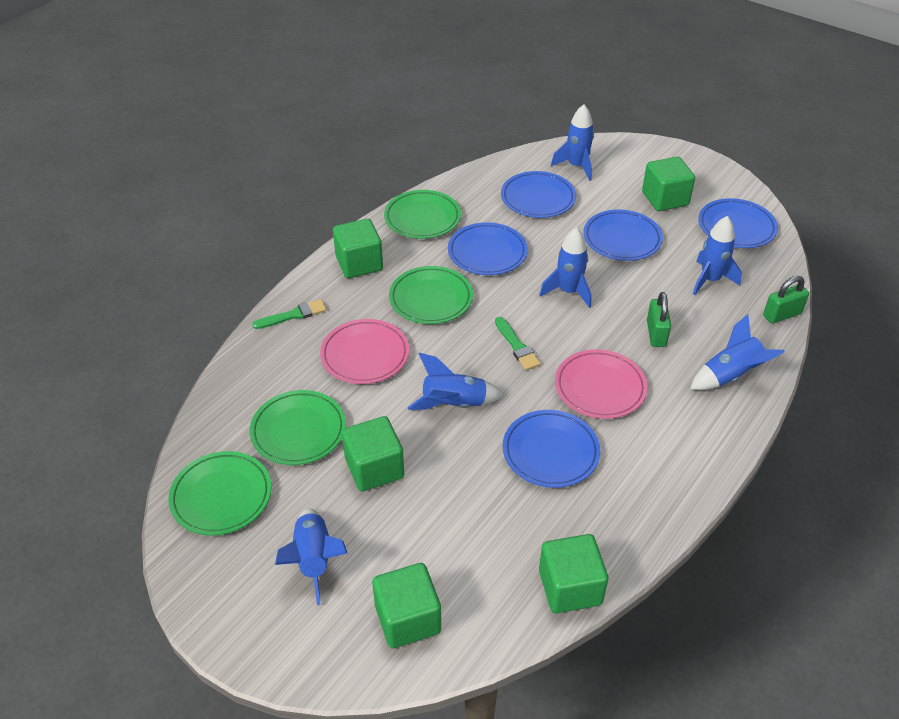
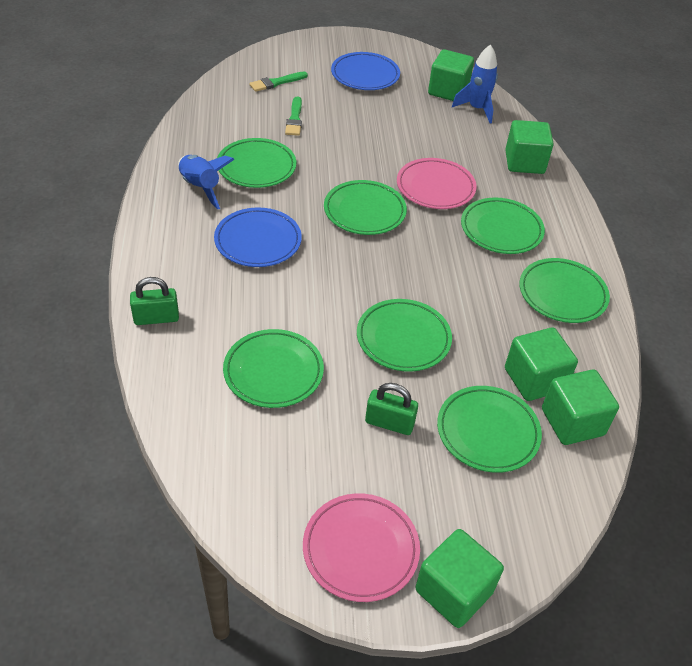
blue plate: 5 -> 2
blue rocket: 6 -> 2
green plate: 4 -> 7

